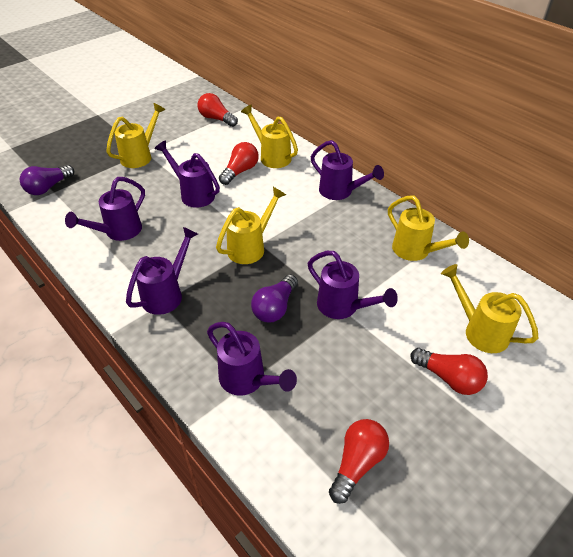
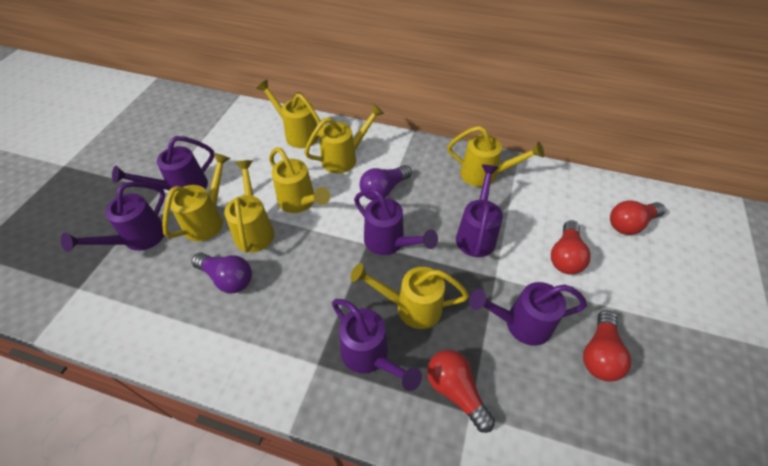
yellow watering can: 5 -> 7

